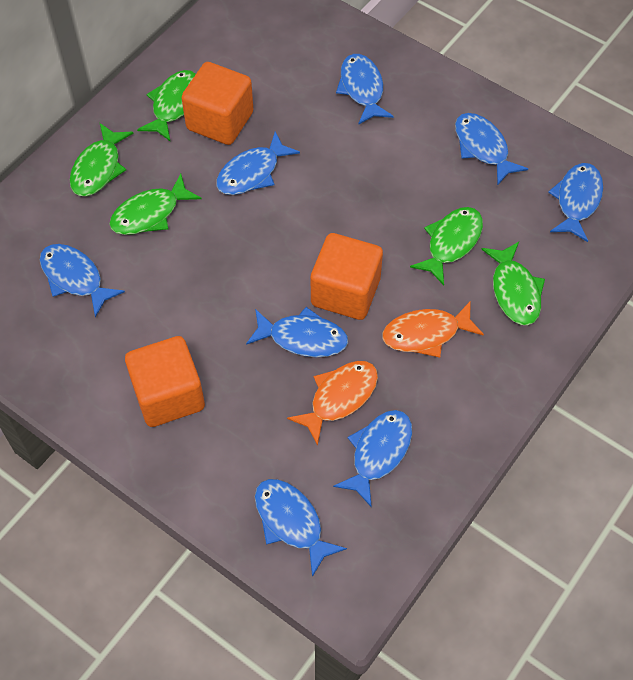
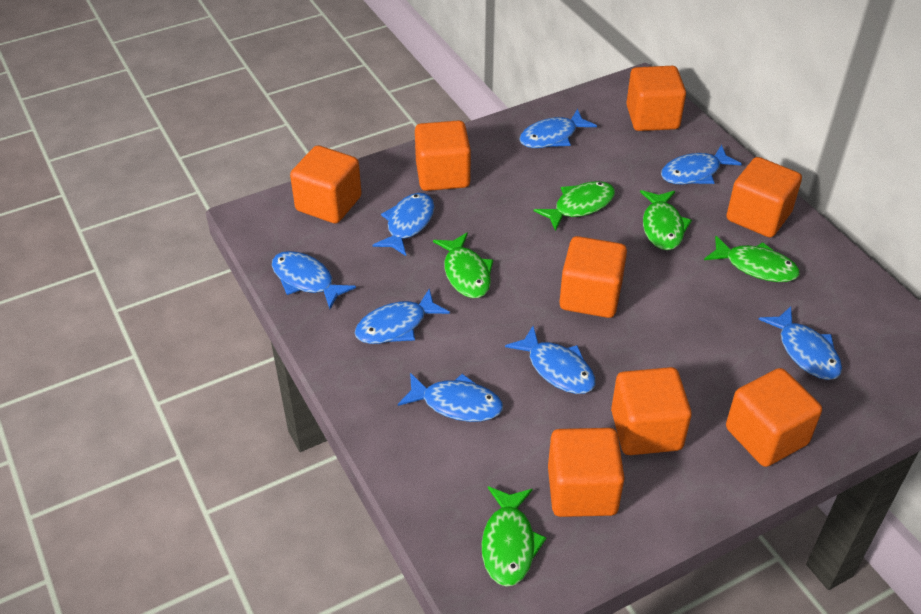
orange cube: 3 -> 8
orange fish: 2 -> 0

